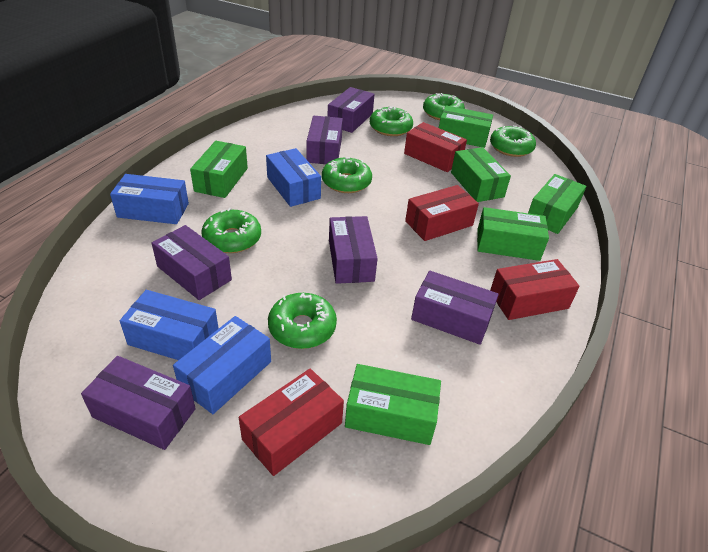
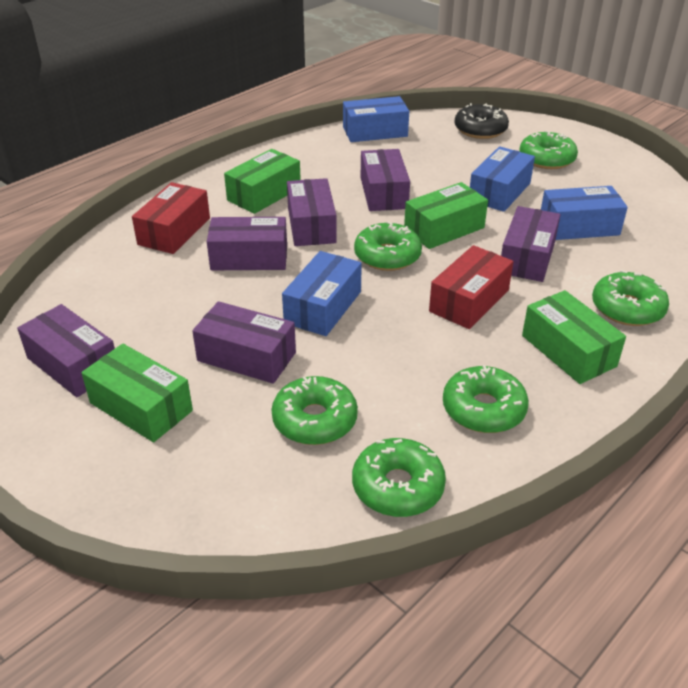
black donut: 0 -> 1
green box: 6 -> 4
red box: 4 -> 2

